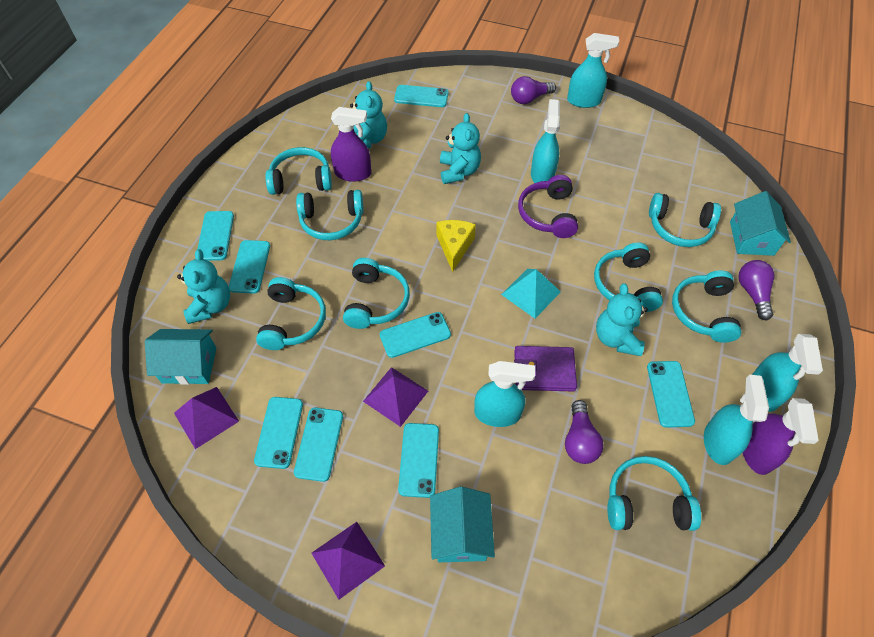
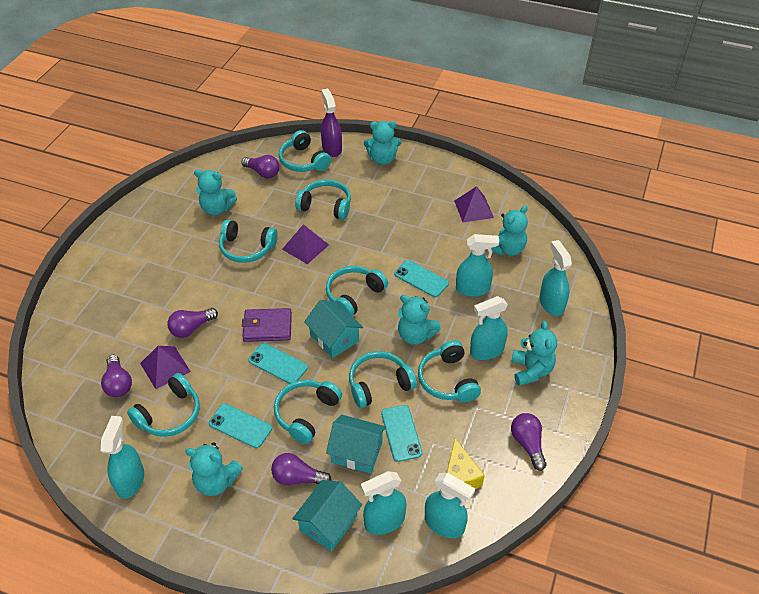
purple headphones: 1 -> 0
purple light bulb: 3 -> 5
purple spray bottle: 2 -> 1
turquoise phone: 8 -> 4
turquoise pyramid: 1 -> 0
turquoise spray bottle: 5 -> 6
turquoise teddy bear: 4 -> 6

